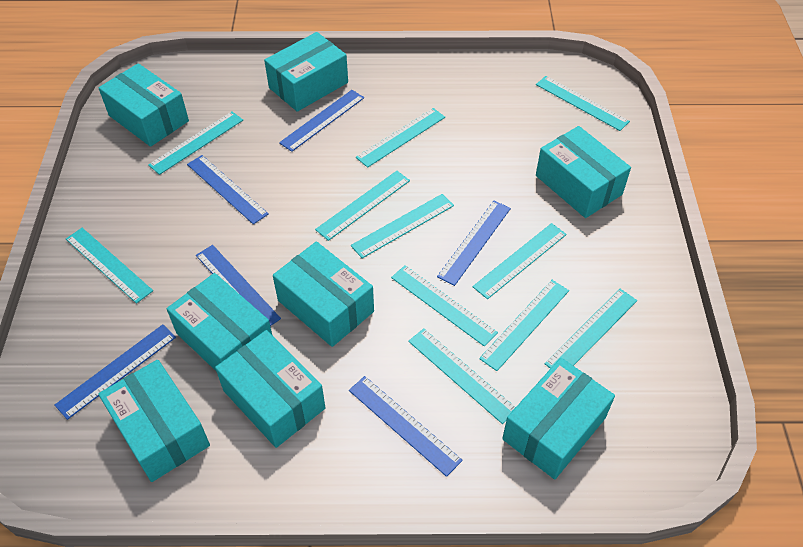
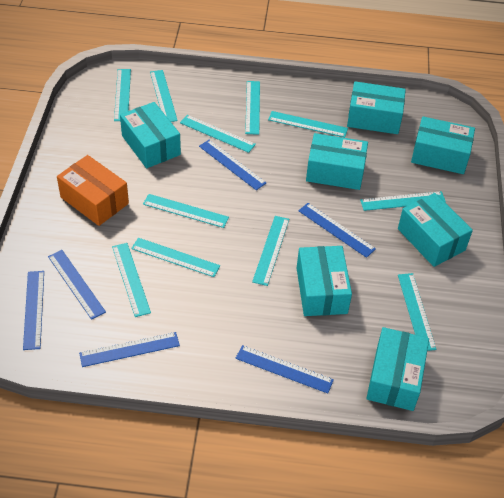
orange box: 0 -> 1
turquoise box: 8 -> 7

